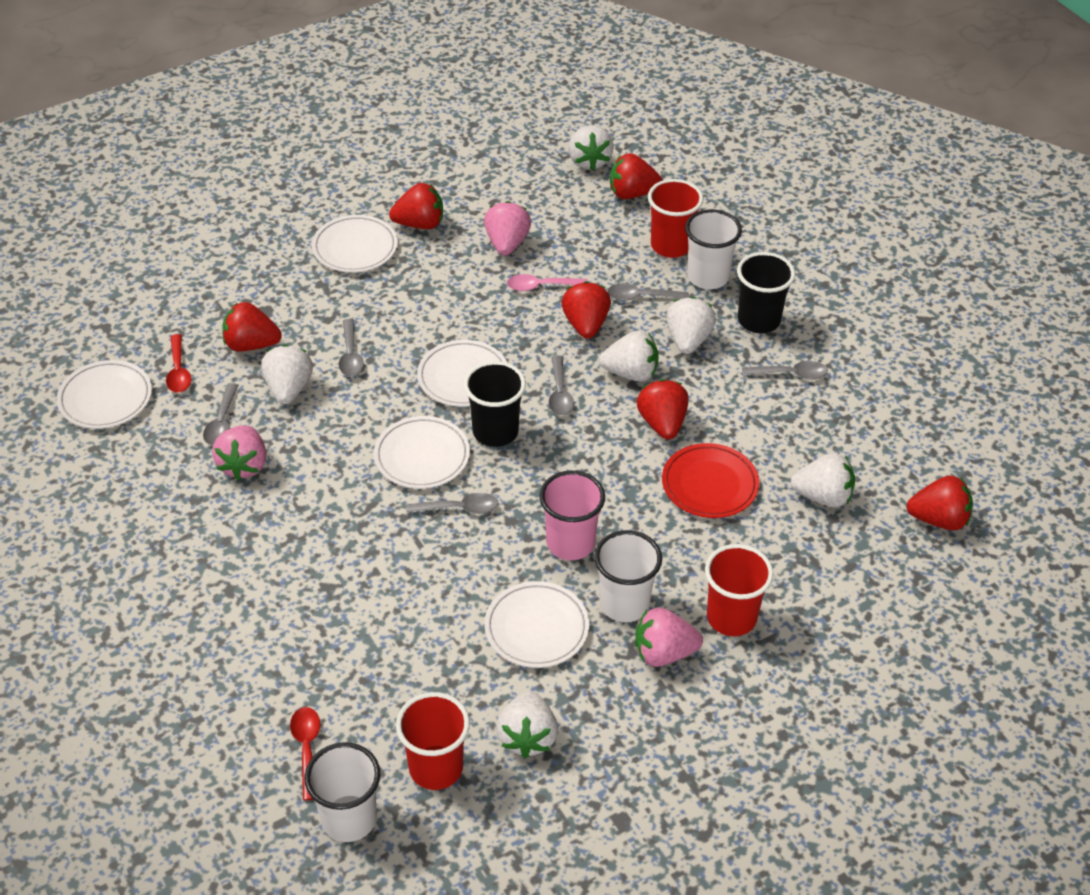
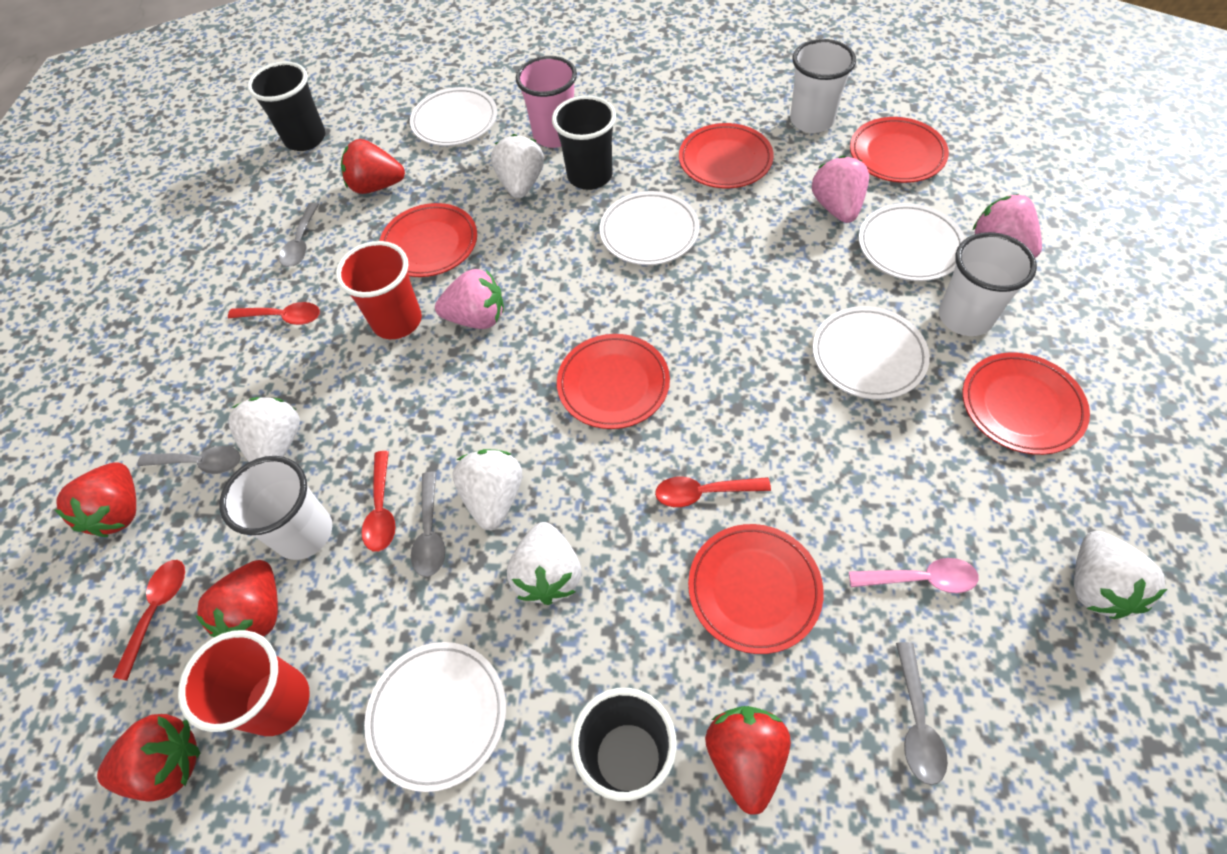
black cup: 2 -> 3
grey spoon: 6 -> 4
red cup: 3 -> 2
red plate: 1 -> 6
red spoon: 2 -> 4
red strawberry: 6 -> 5
white strawberry: 6 -> 5

